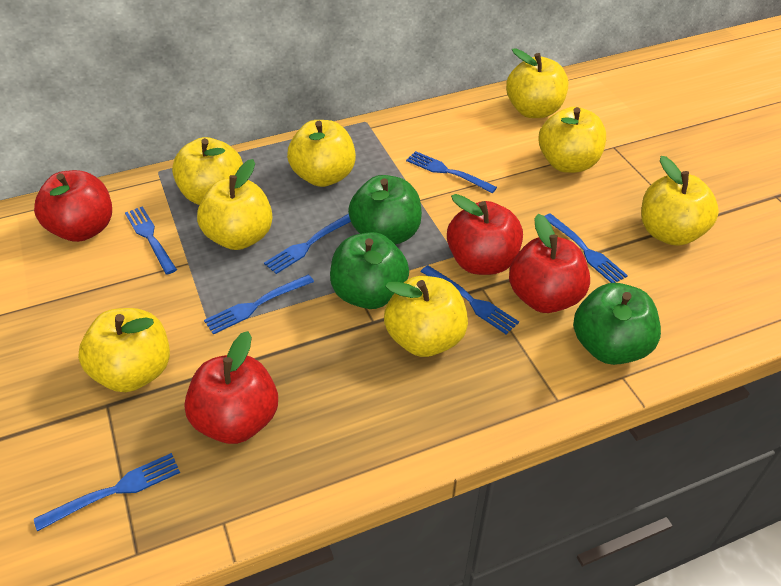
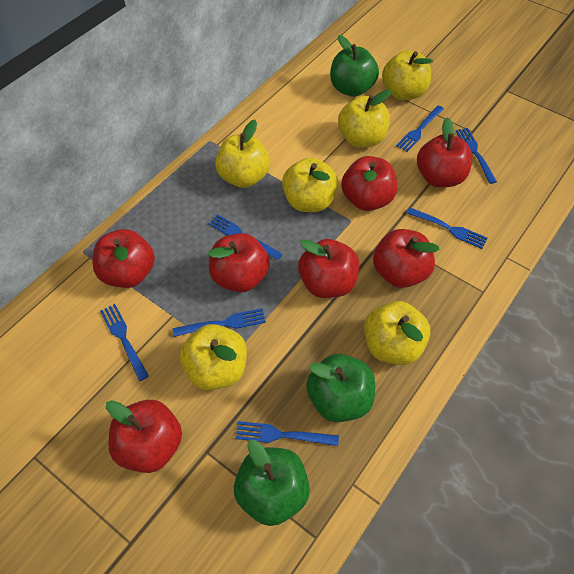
red apple: 4 -> 7
yellow apple: 8 -> 6

